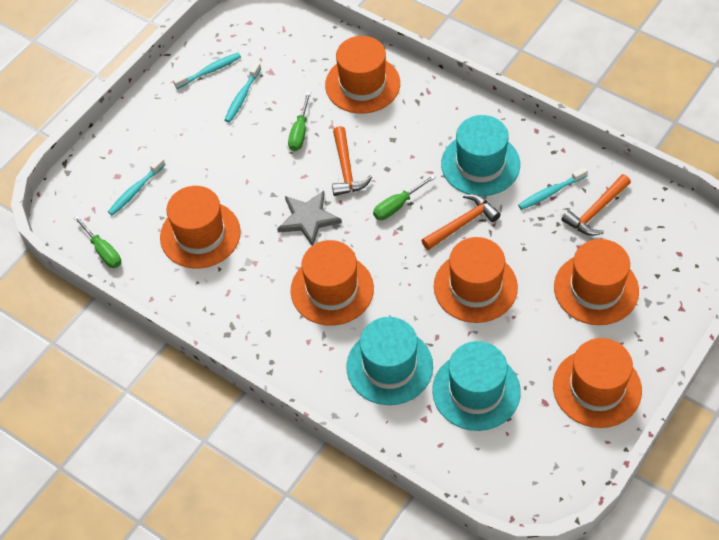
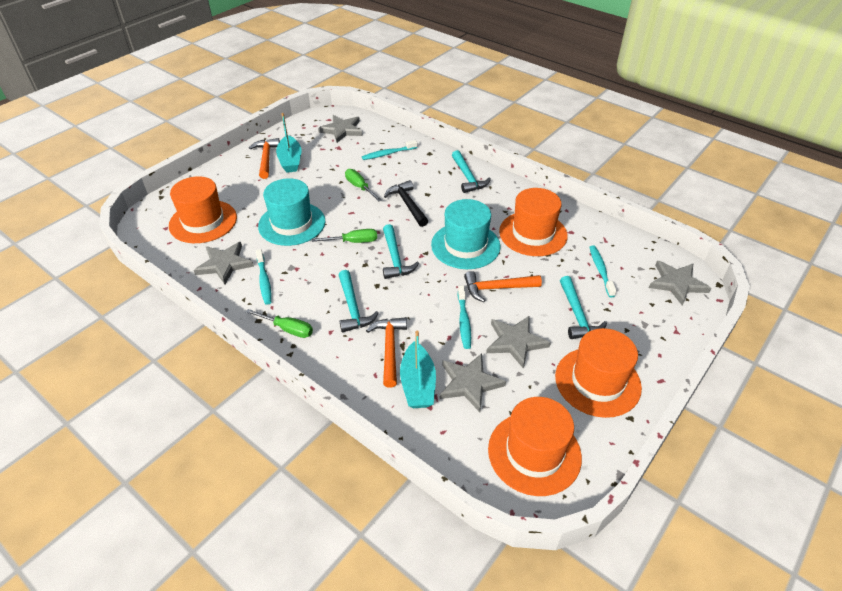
black hammer: 0 -> 1
grey star: 1 -> 5
orange hat: 6 -> 4
turquoise boat: 0 -> 2
turquoise hammer: 0 -> 4
turquoise hat: 3 -> 2

